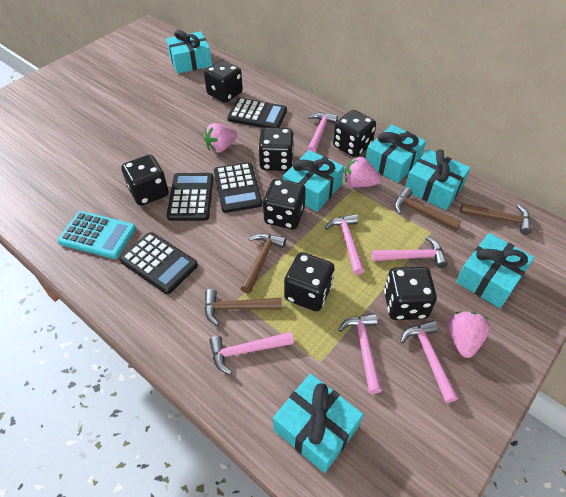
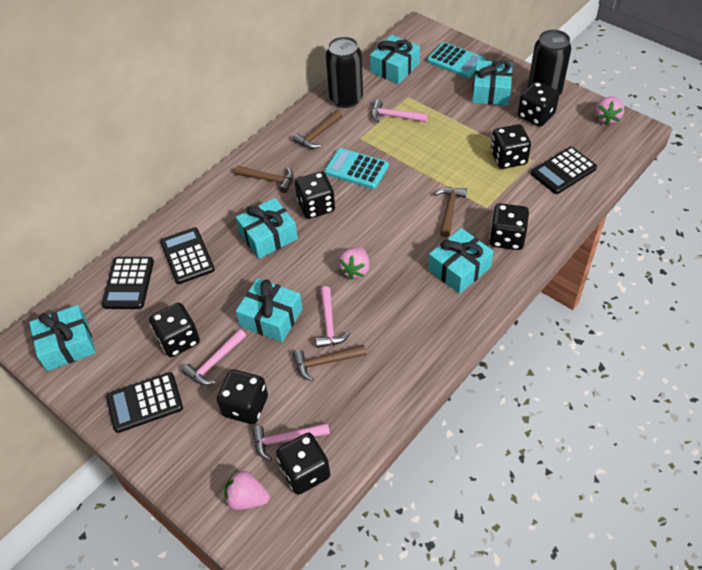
black can: 0 -> 2
pink hammer: 6 -> 4
turquoise calculator: 1 -> 2

